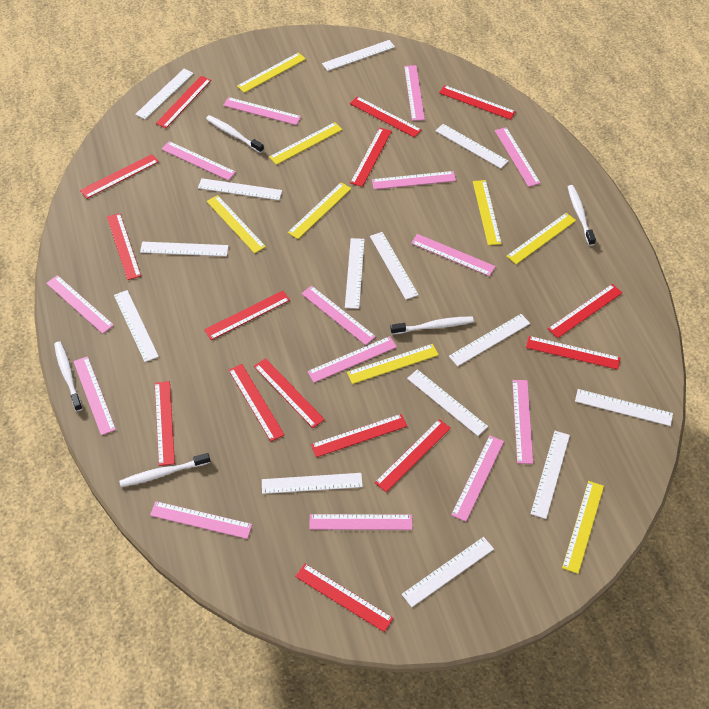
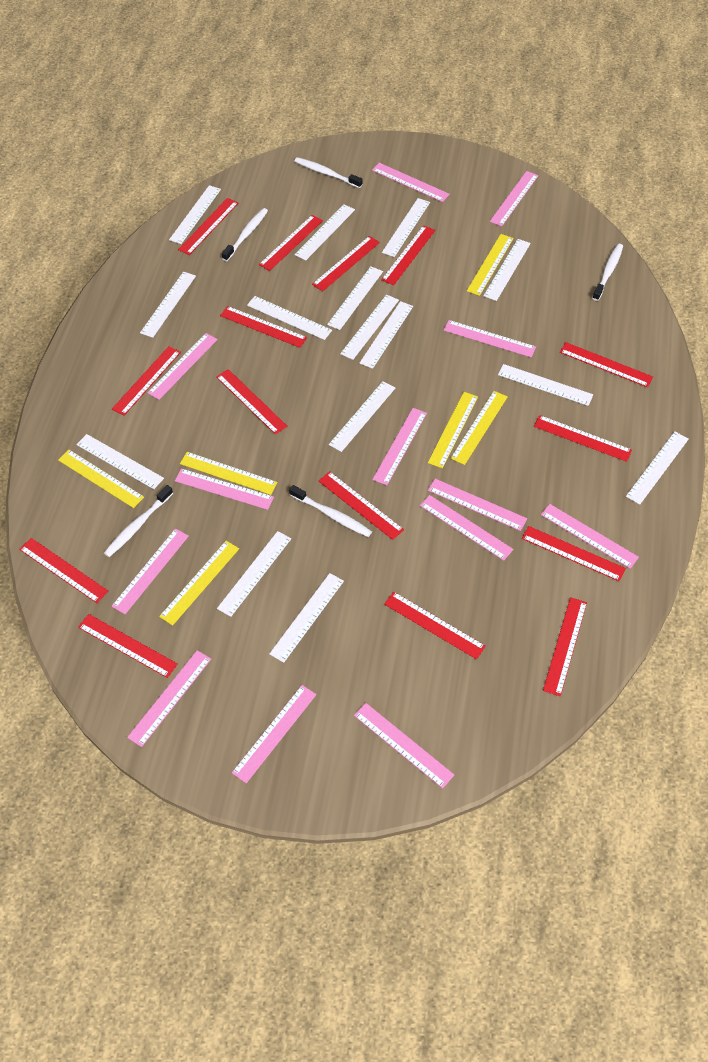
pink ruler: 14 -> 13
white ruler: 14 -> 15
yellow ruler: 8 -> 6

